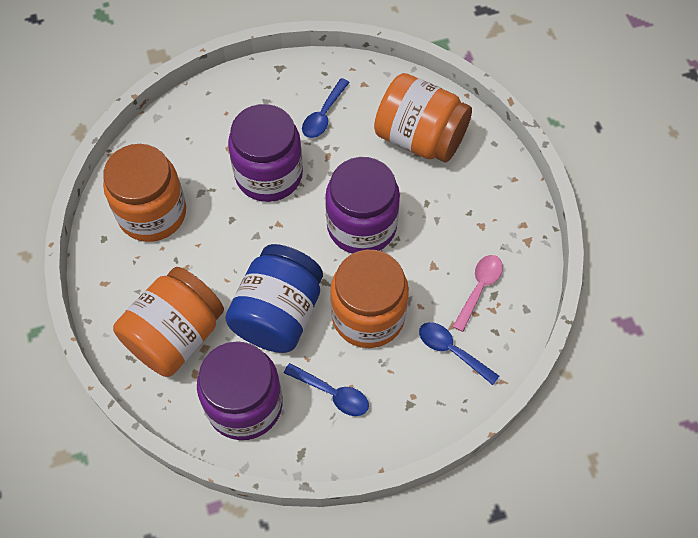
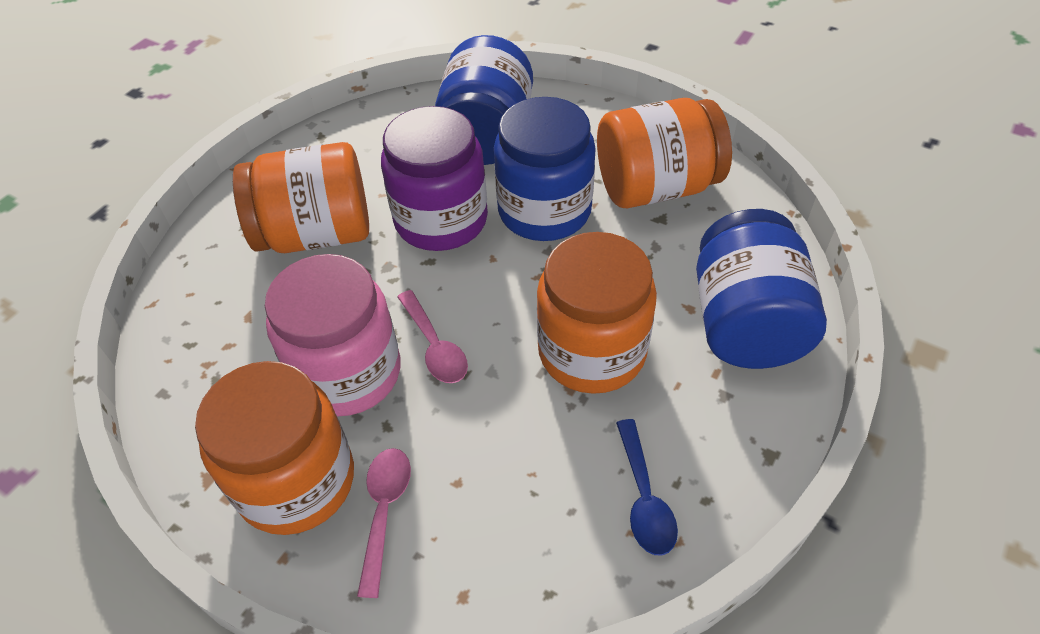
blue jar: 1 -> 3
blue spoon: 3 -> 1
pink jar: 0 -> 1
pink spoon: 1 -> 2
purple jar: 3 -> 1

